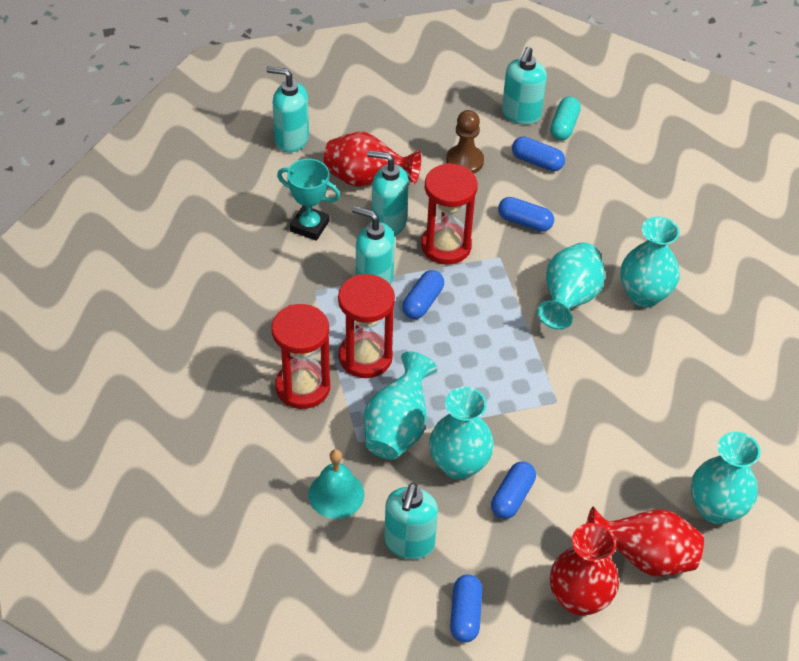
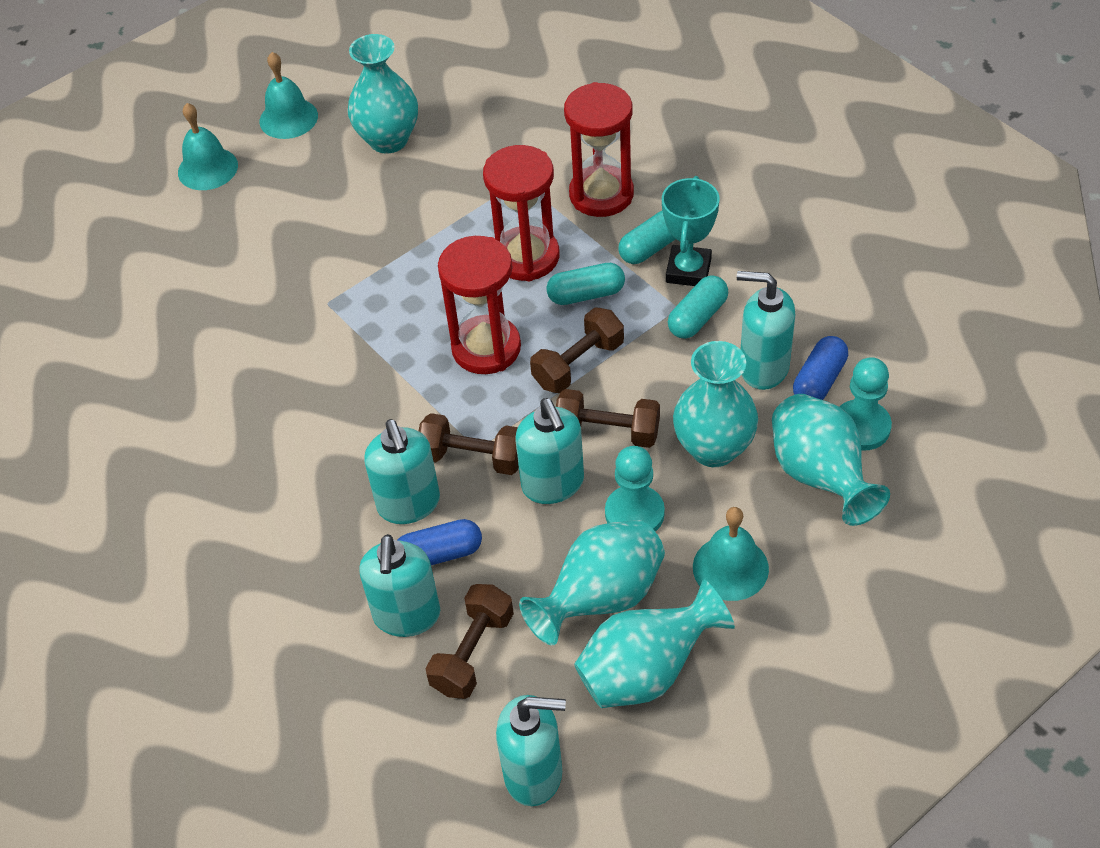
blue capsule: 5 -> 2
brown dumbbell: 0 -> 4
brown pawn: 1 -> 0
red vase: 3 -> 0
turquoise bell: 1 -> 3
turquoise capsule: 1 -> 3
turquoise pawn: 0 -> 2

